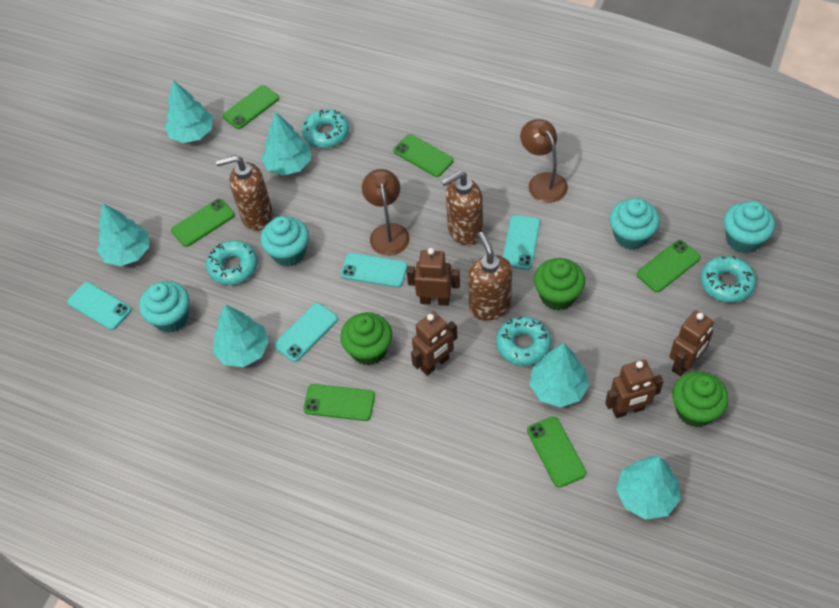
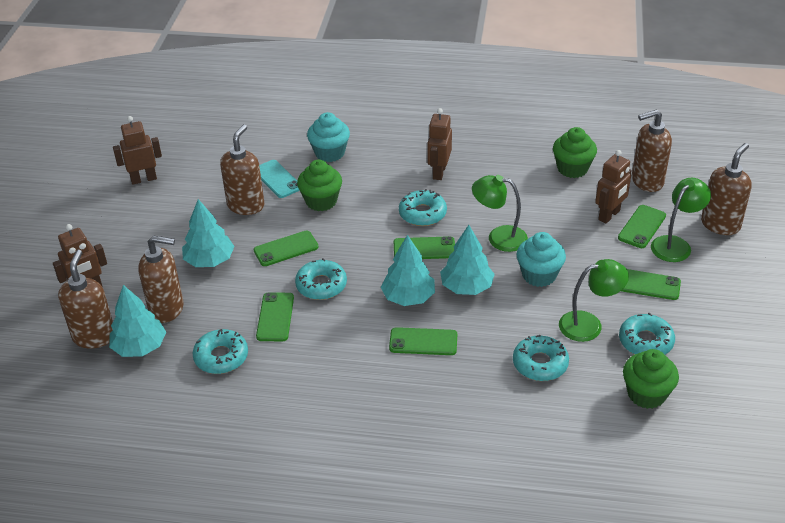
brown lamp: 2 -> 0
brown soap dispenser: 3 -> 5
green lamp: 0 -> 3
turquoise cupcake: 4 -> 2
turquoise donut: 4 -> 5
turquoise phone: 4 -> 1
turquoise tree: 6 -> 4

